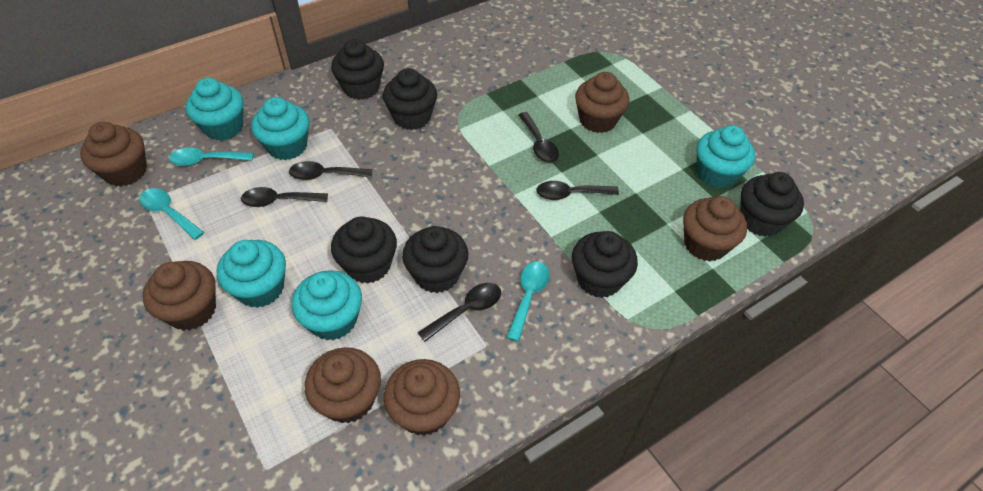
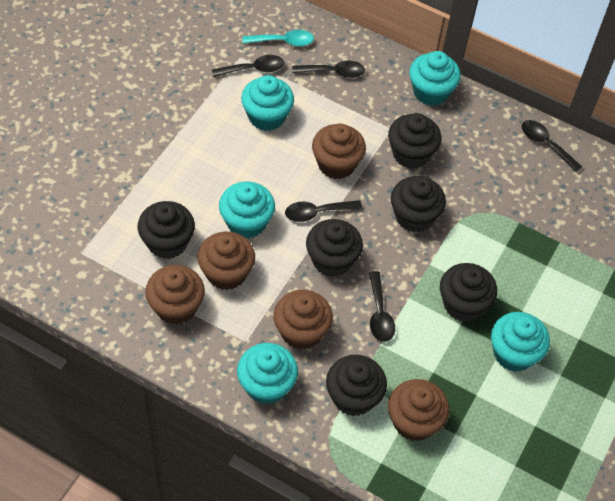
brown cupcake: 6 -> 5
turquoise spoon: 3 -> 1

